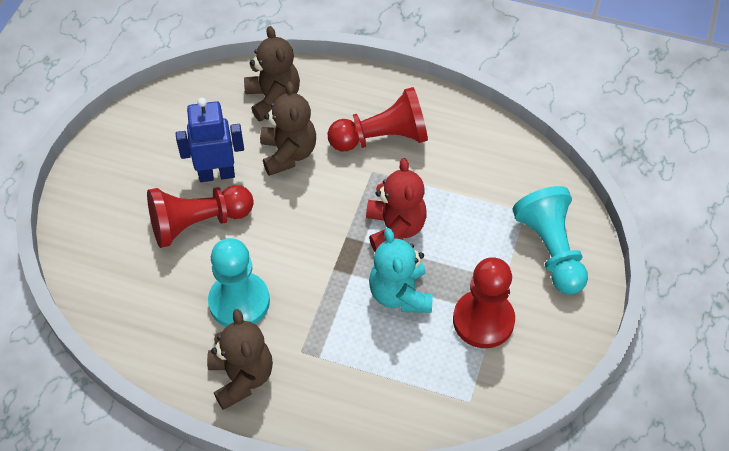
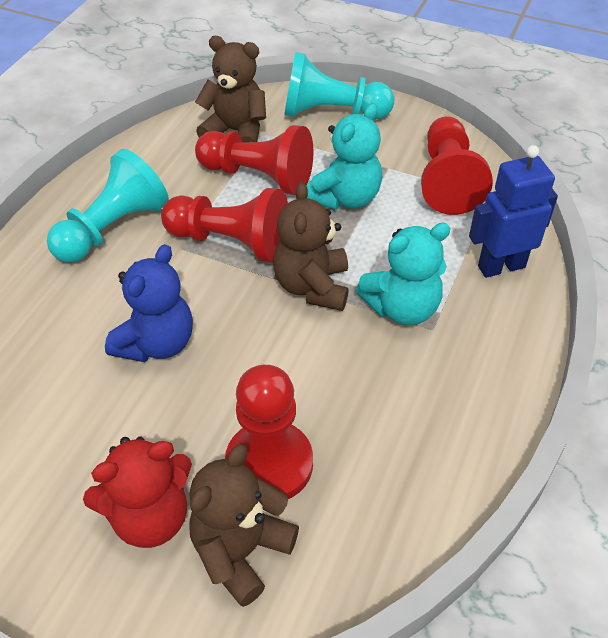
blue teddy bear: 0 -> 1
red pawn: 3 -> 4
turquoise teddy bear: 1 -> 2

